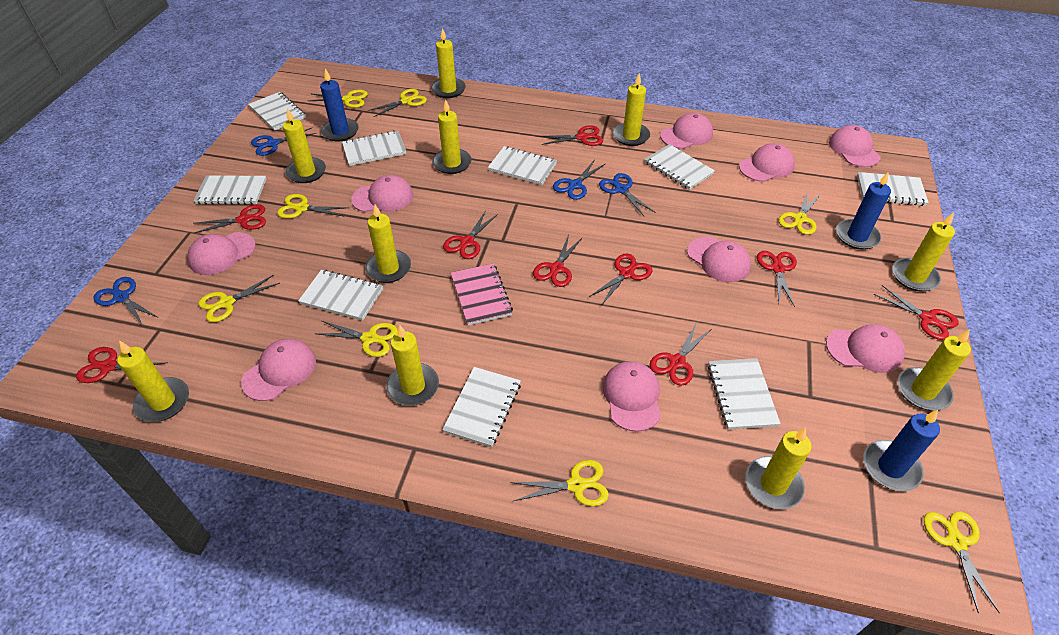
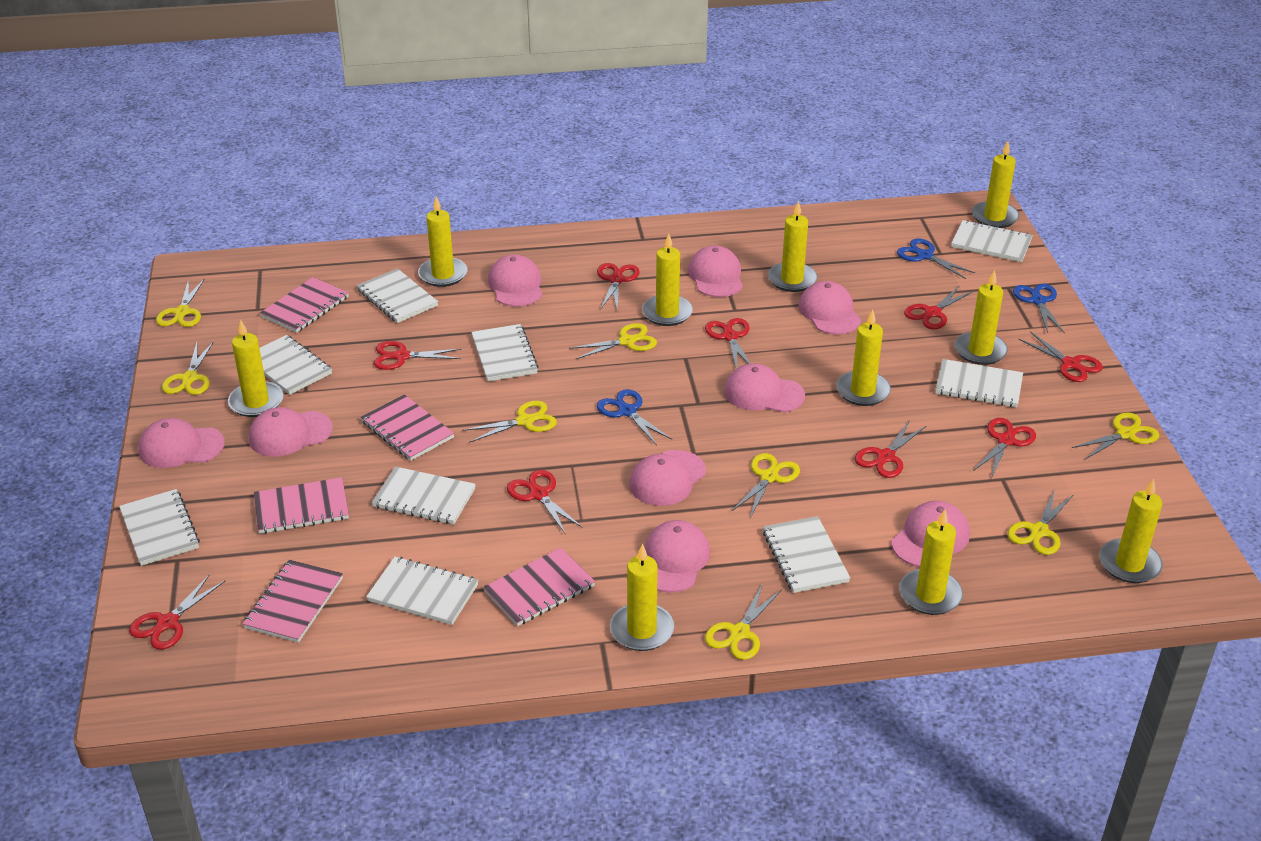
blue candle: 3 -> 0
blue scissors: 4 -> 3
pink notebook: 1 -> 5

